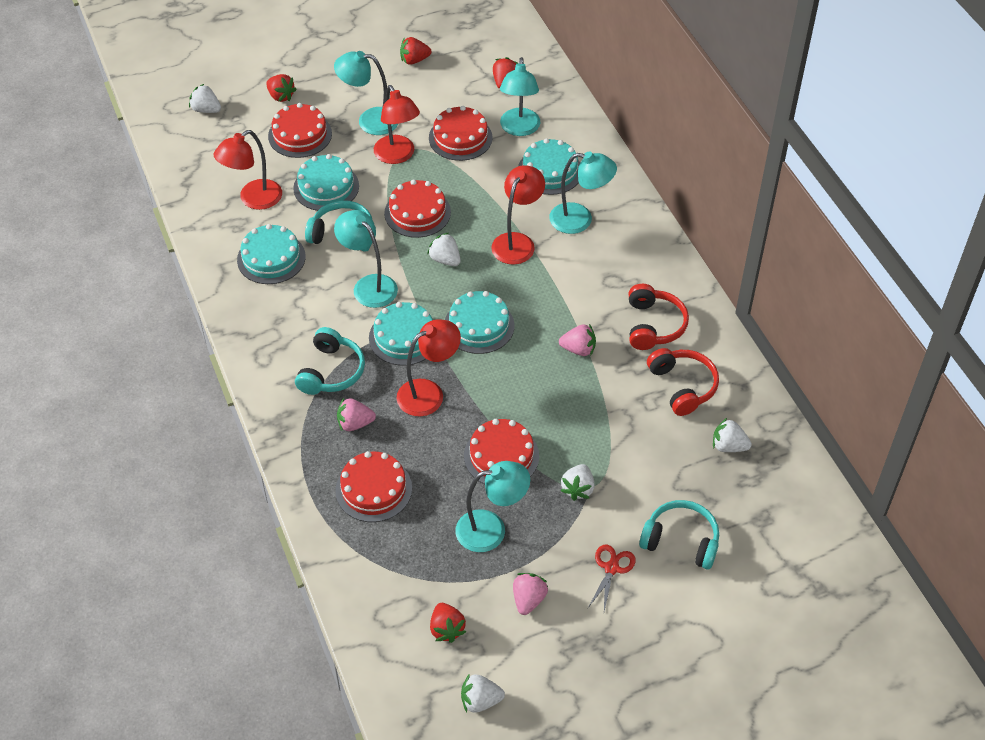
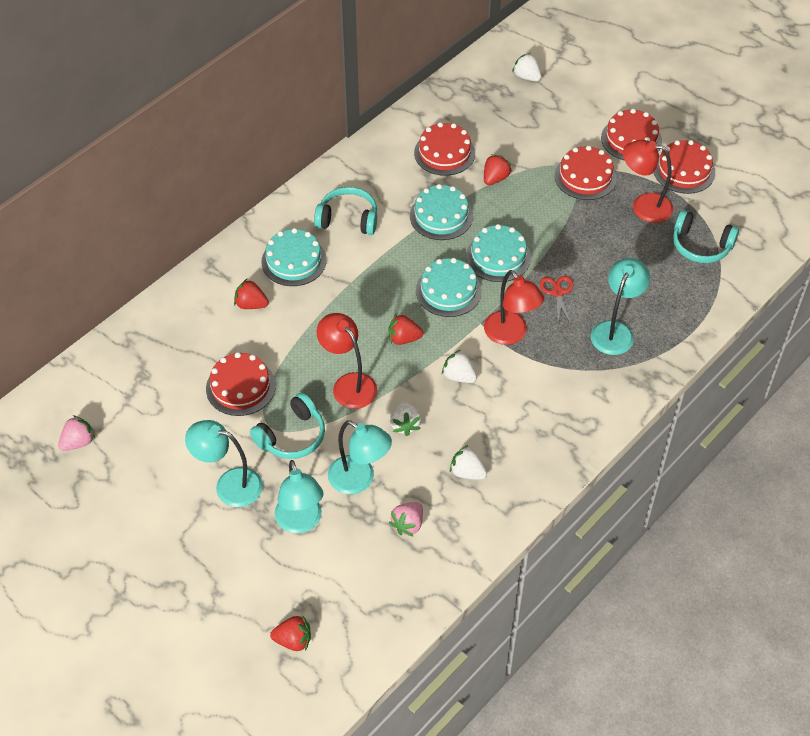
pink strawberry: 3 -> 2
red headphones: 2 -> 0
red lamp: 4 -> 3
turquoise cake: 5 -> 4
turquoise lamp: 5 -> 4
white strawberry: 5 -> 4

